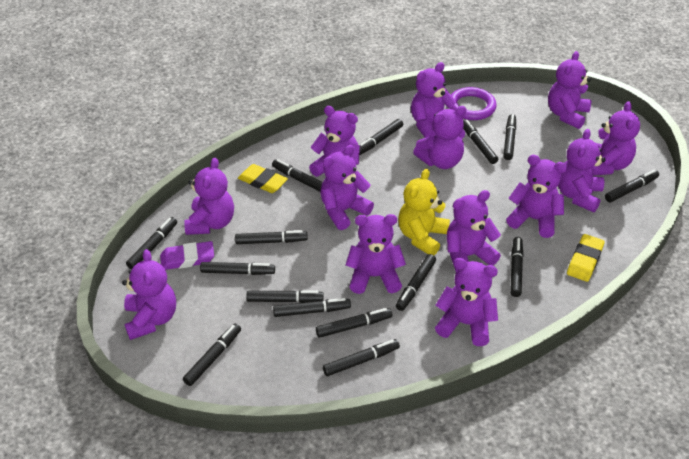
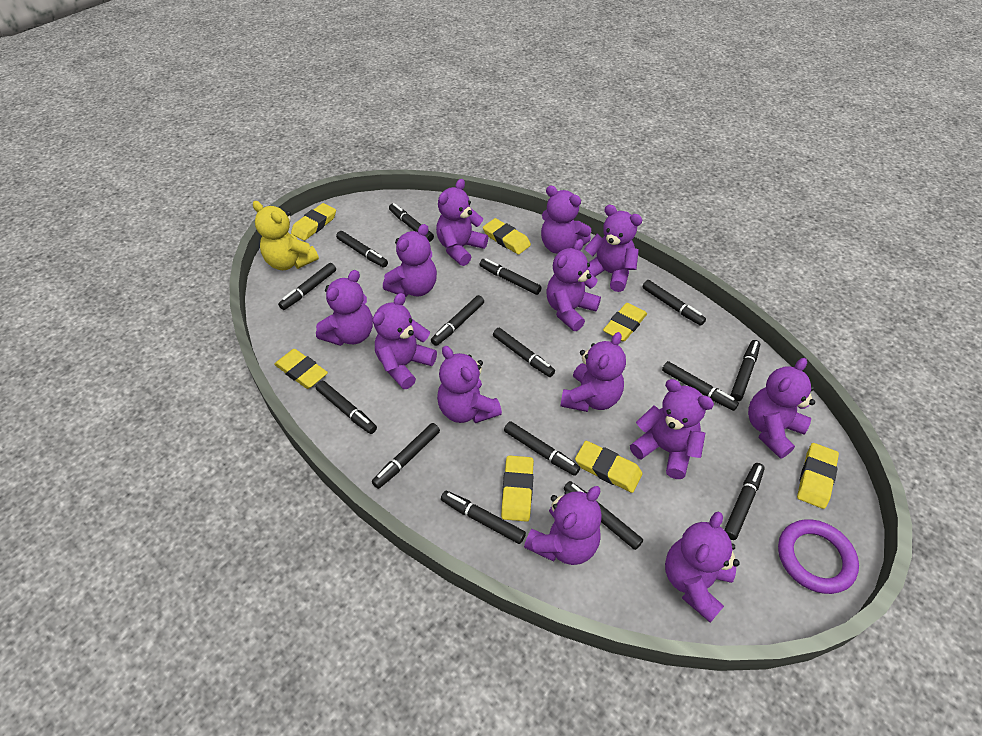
purple eraser: 1 -> 0
yellow eraser: 2 -> 7

